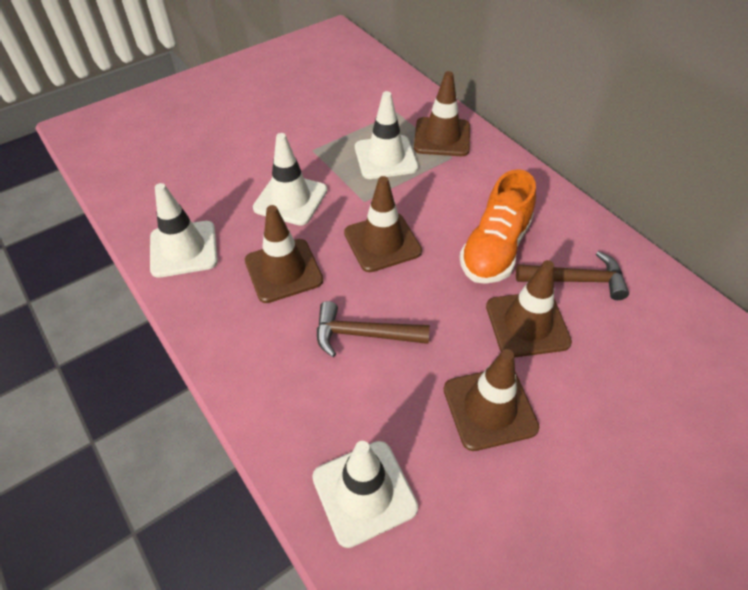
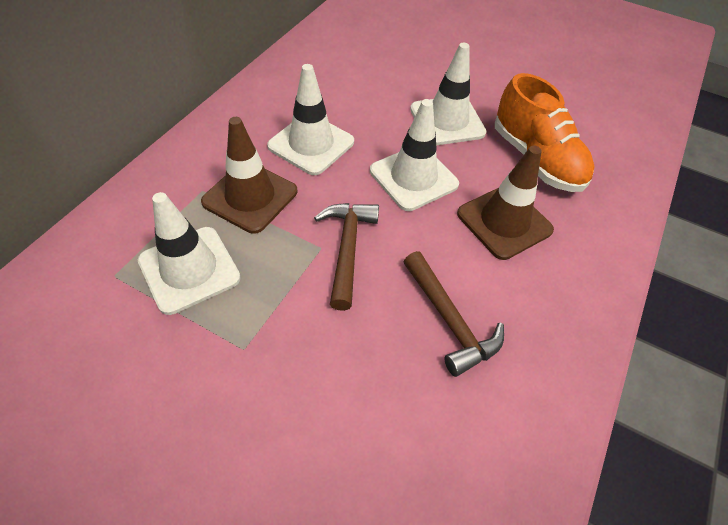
brown traffic cone: 5 -> 2

